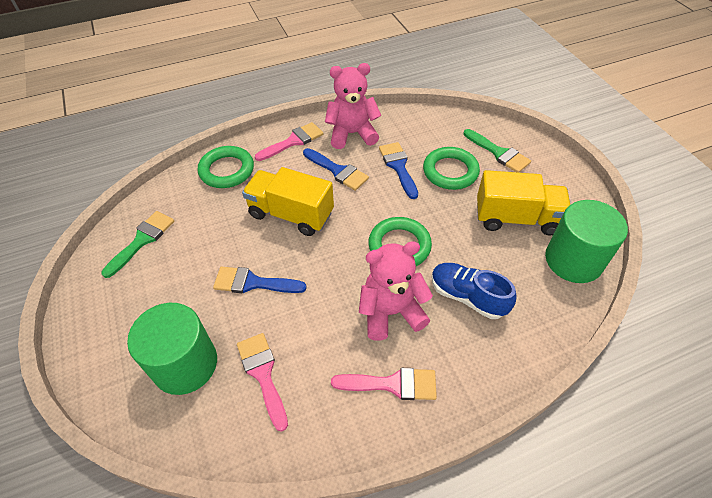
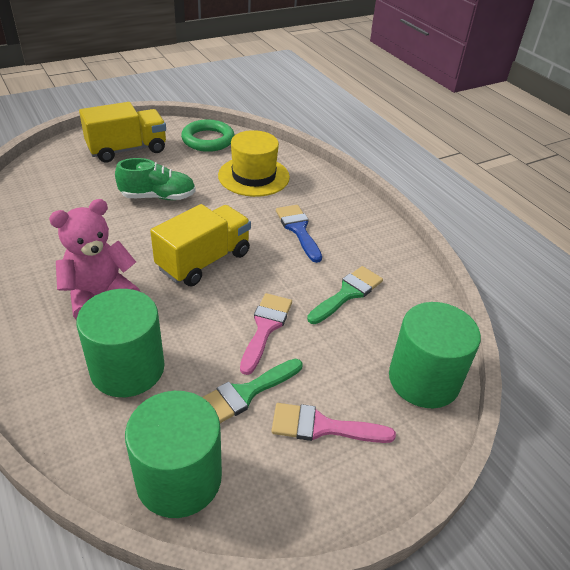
blue brush: 3 -> 1
blue shoe: 1 -> 0
green cylinder: 2 -> 3
green ring: 3 -> 1
green shoe: 0 -> 1
pink brush: 3 -> 2
pink teddy bear: 2 -> 1
yellow hat: 0 -> 1

